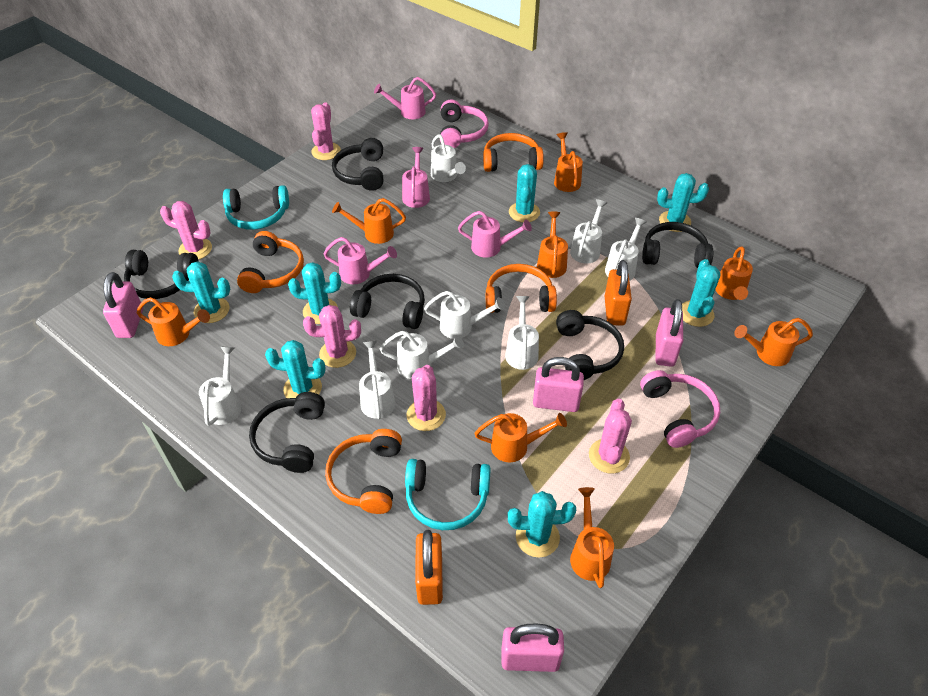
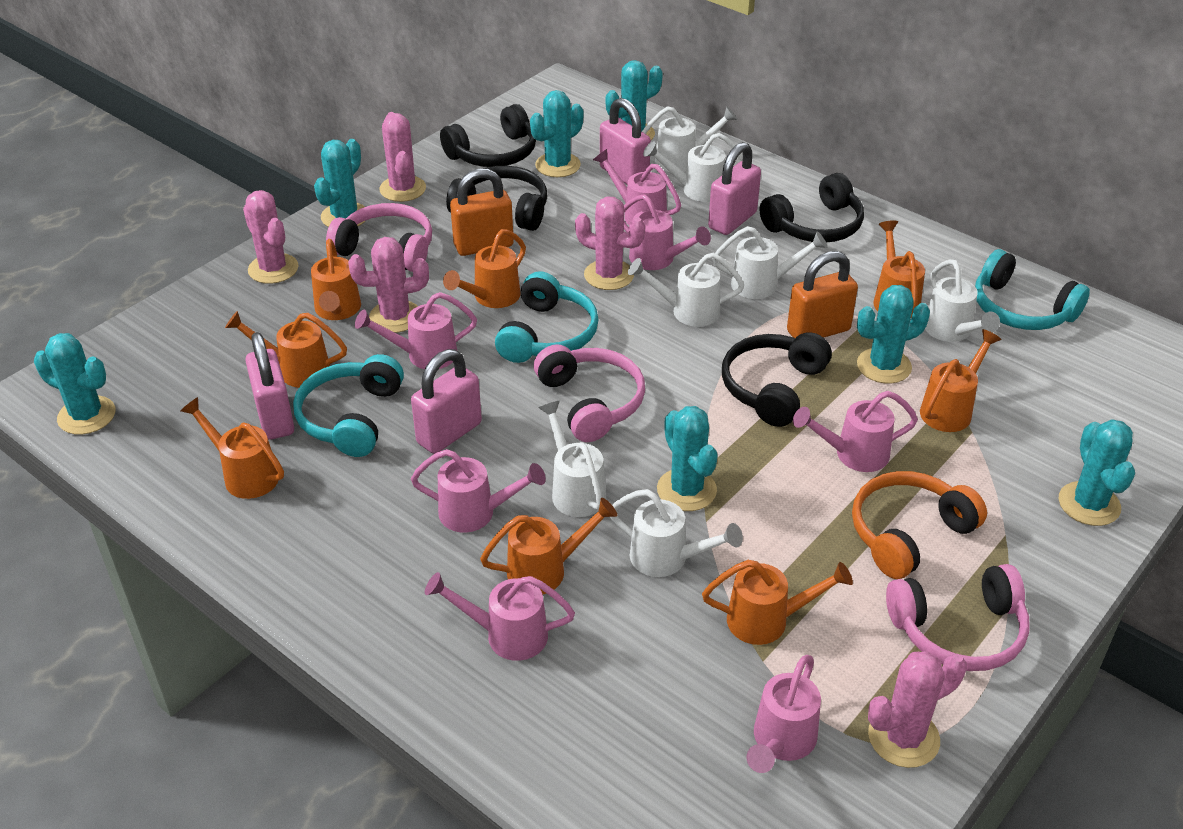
black headphones: 6 -> 4
orange headphones: 4 -> 1
pink headphones: 2 -> 3
pink watering can: 4 -> 7
turquoise headphones: 2 -> 3
white watering can: 8 -> 7

